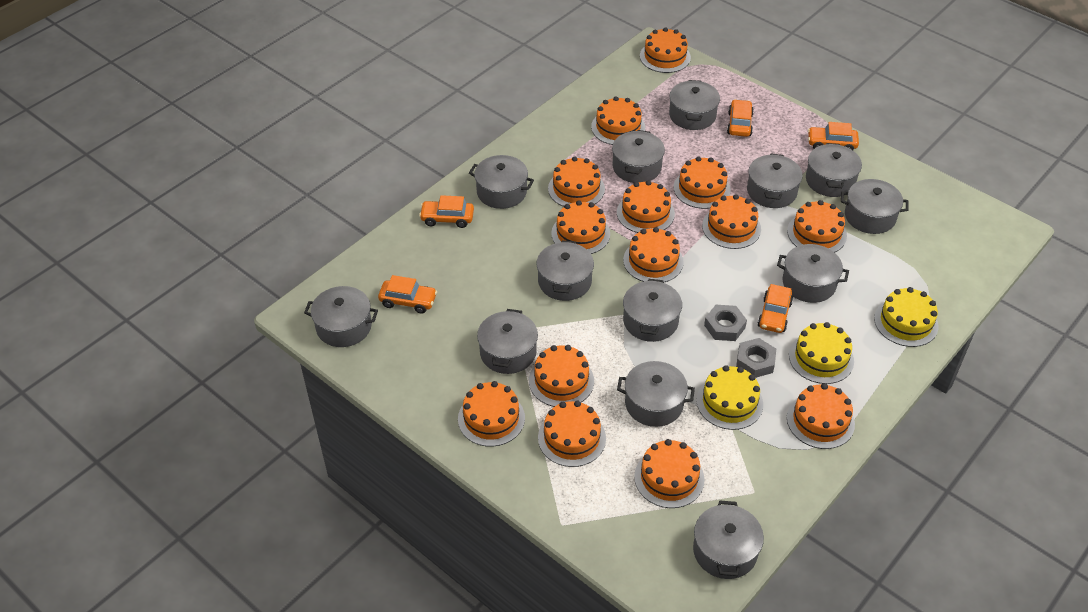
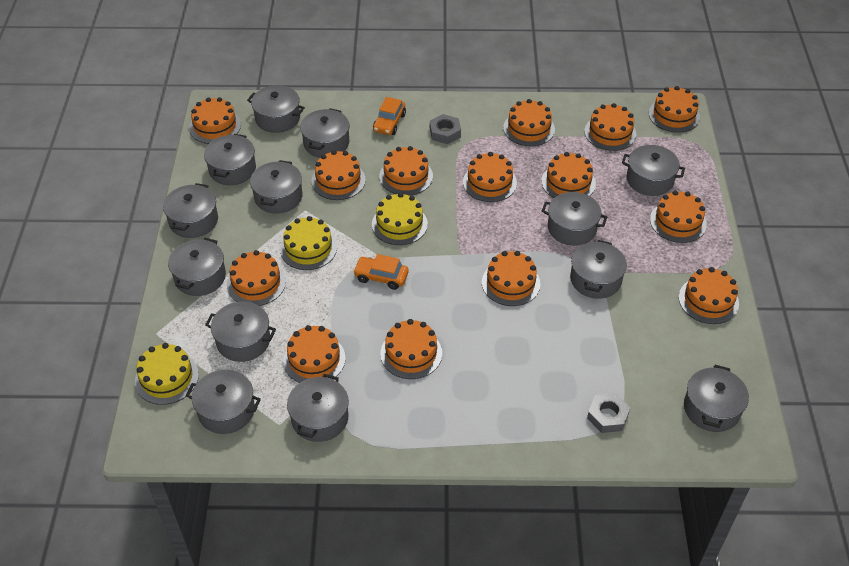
orange car: 5 -> 2

